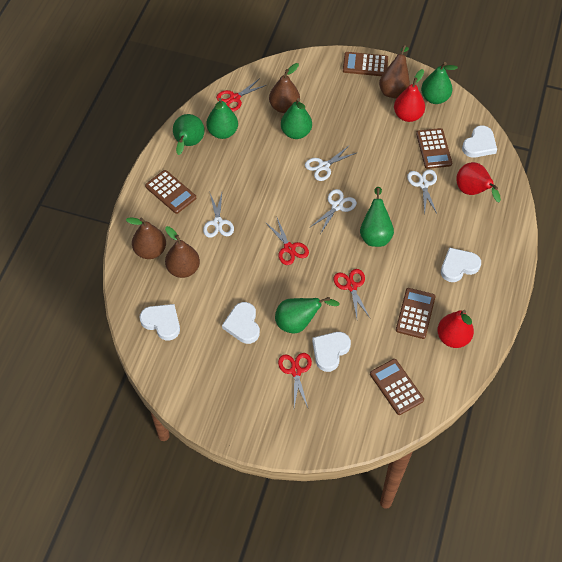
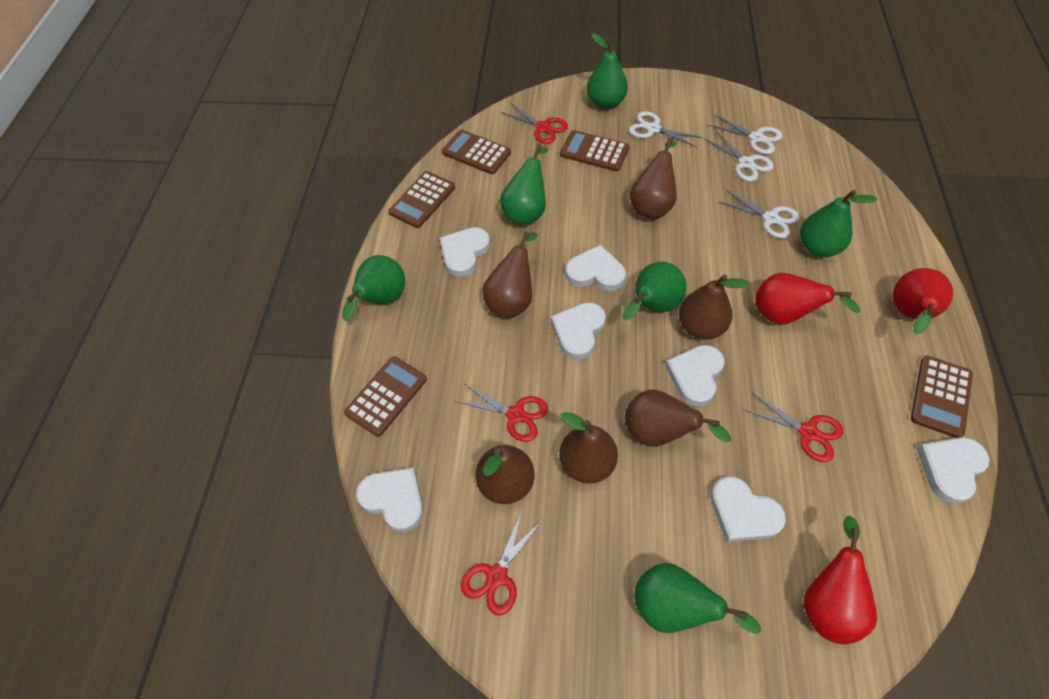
brown pear: 4 -> 6
white heart: 5 -> 7

